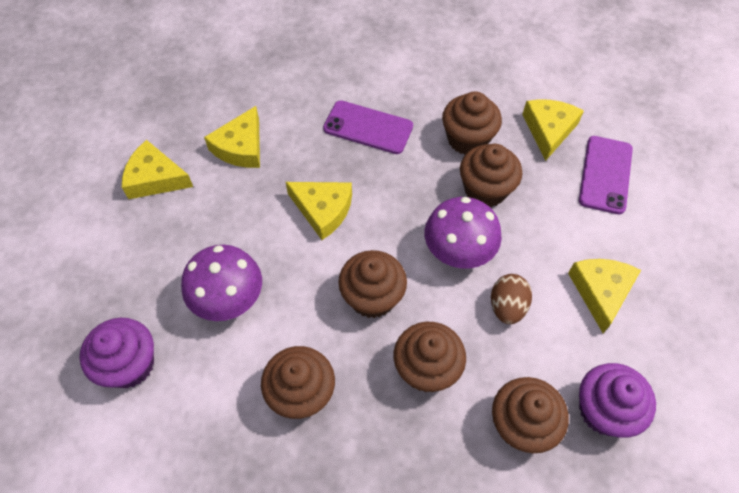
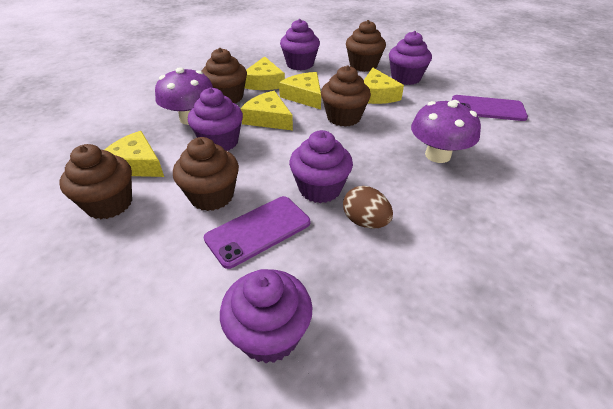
brown cupcake: 6 -> 5
purple cupcake: 2 -> 5

